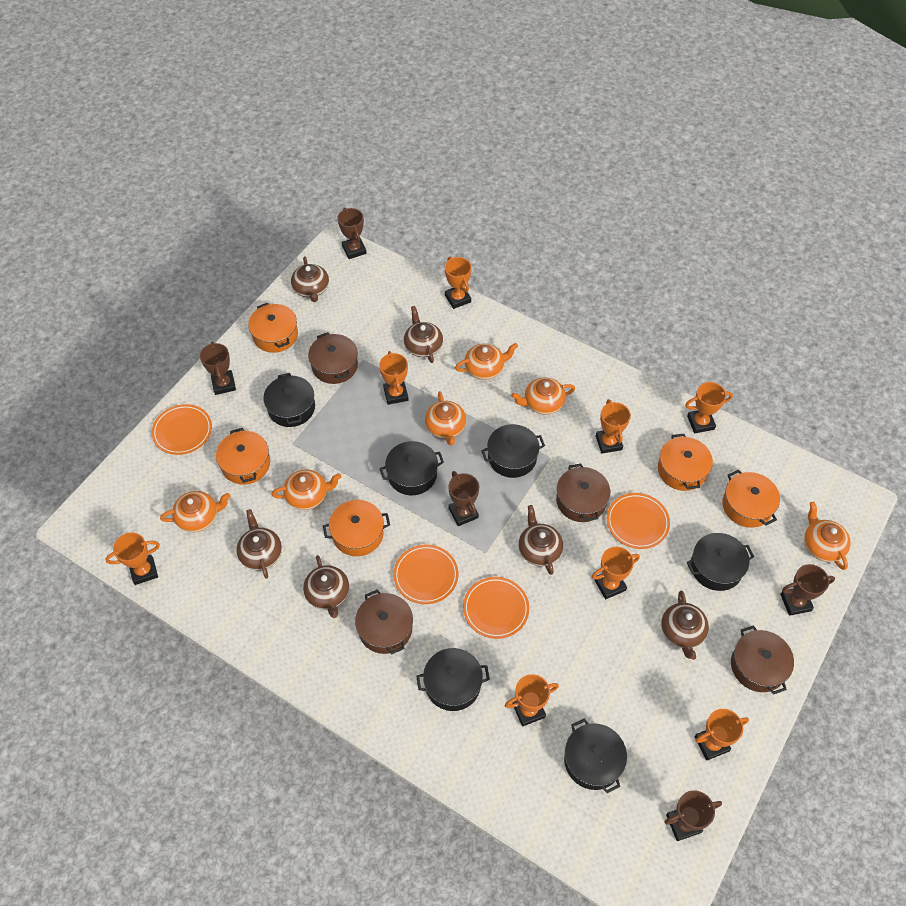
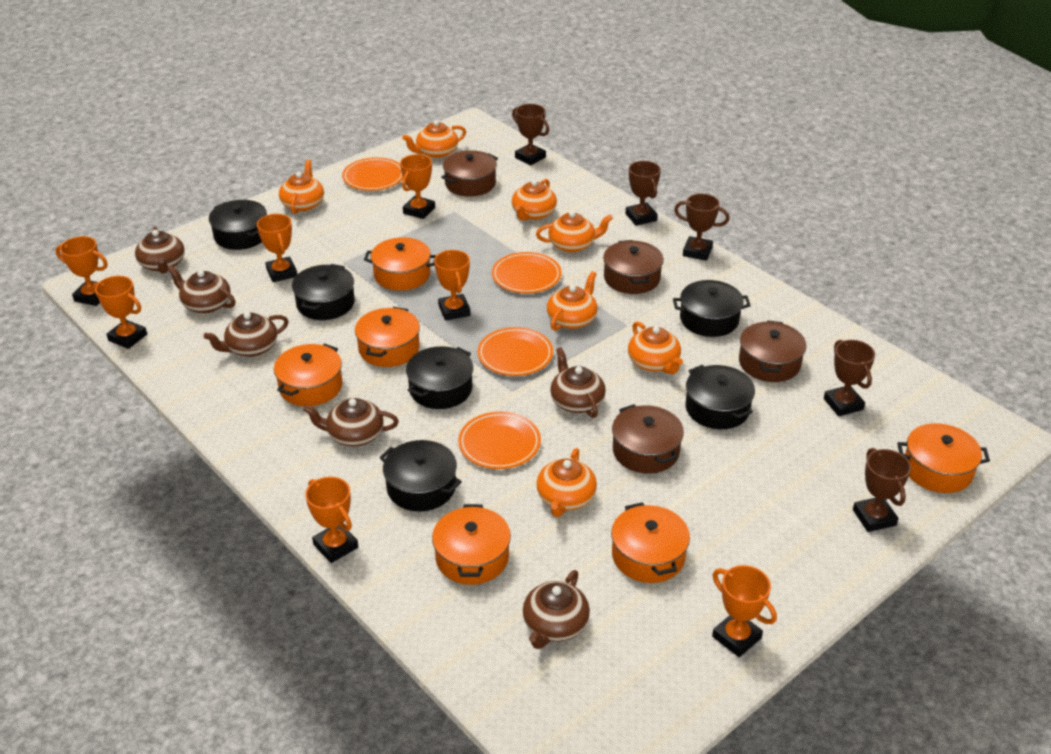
orange pot: 5 -> 6
orange teapot: 6 -> 7
orange trophy: 8 -> 7

